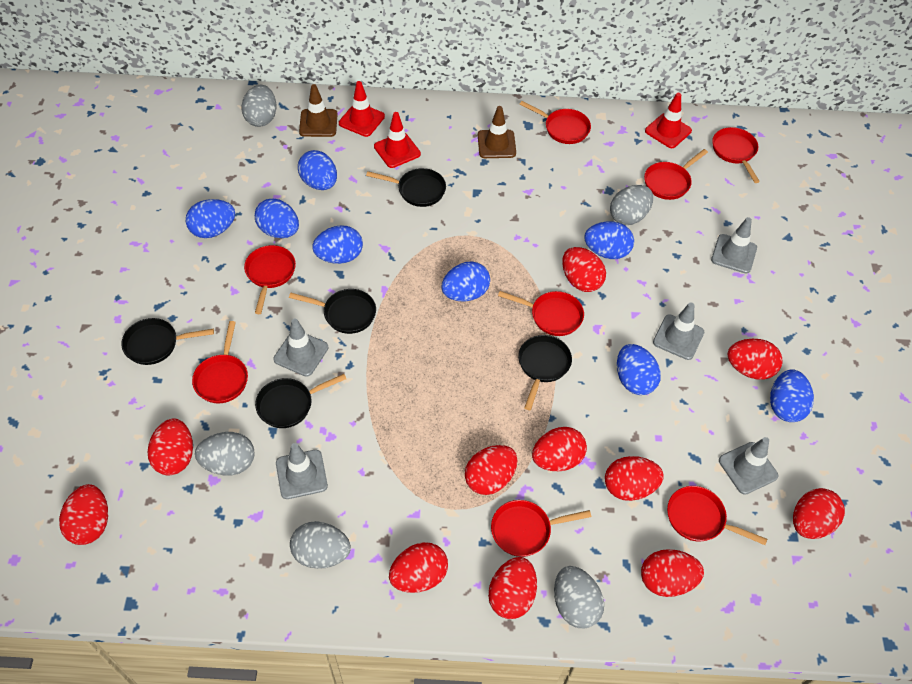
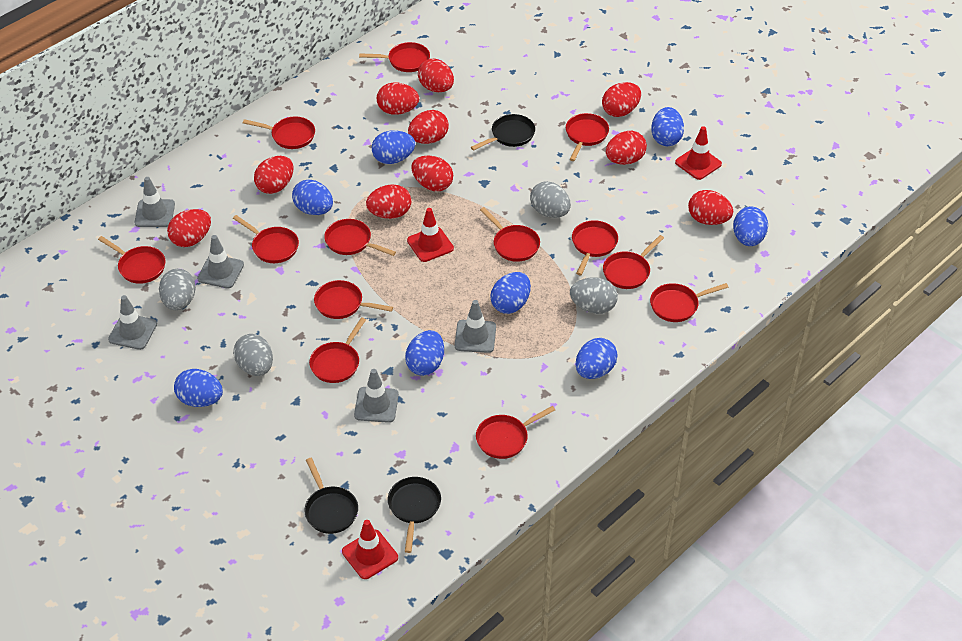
black pan: 5 -> 3
brown traffic cone: 2 -> 0
grey egg: 5 -> 4
red egg: 11 -> 10
red pan: 8 -> 13

